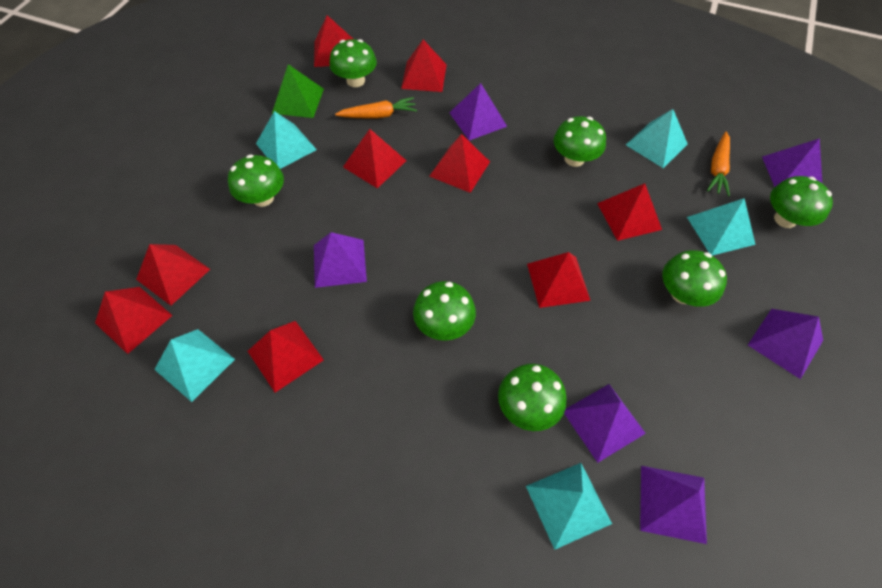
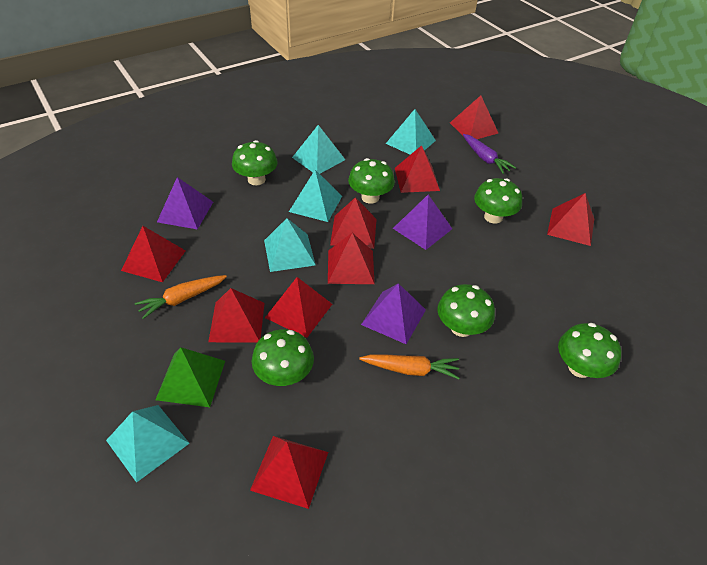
green mushroom: 7 -> 6
purple carrot: 0 -> 1
purple pyramid: 6 -> 3

